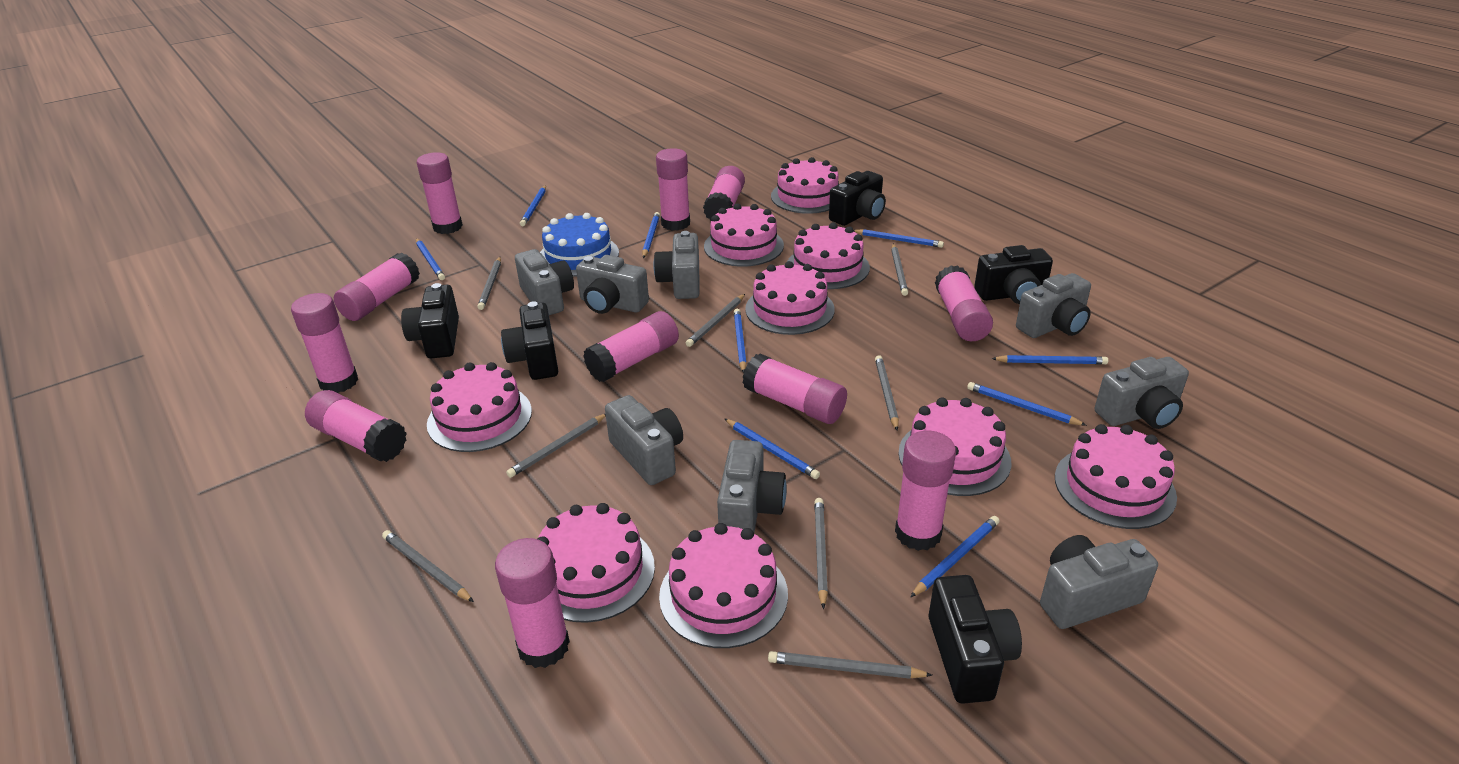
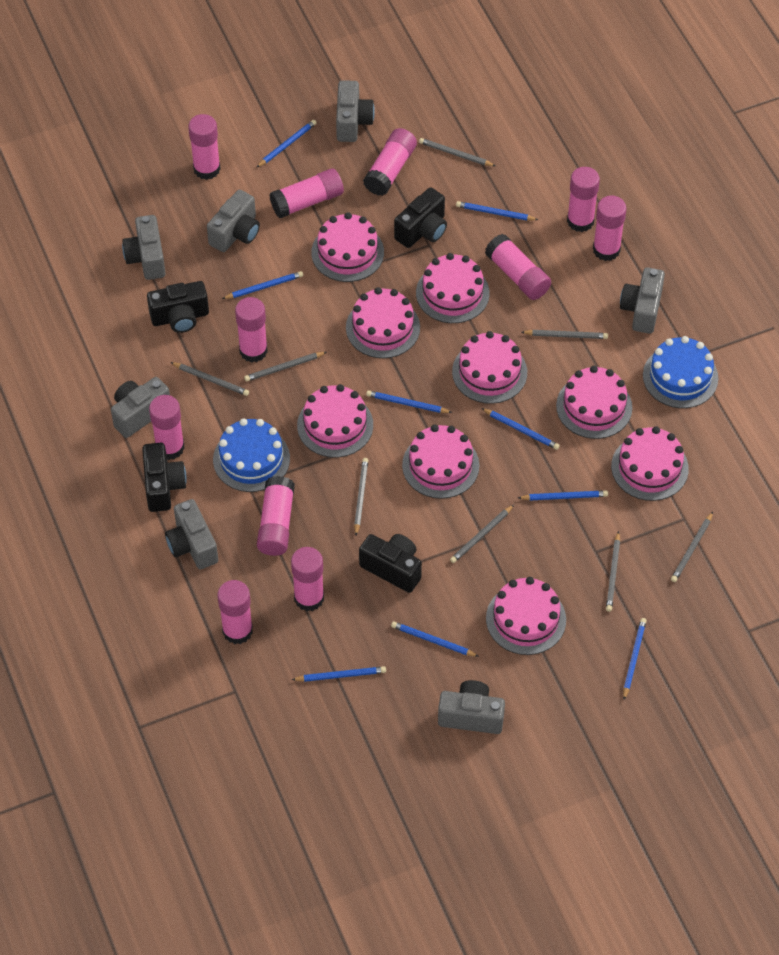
black camera: 5 -> 4
blue cake: 1 -> 2
grey camera: 8 -> 7

